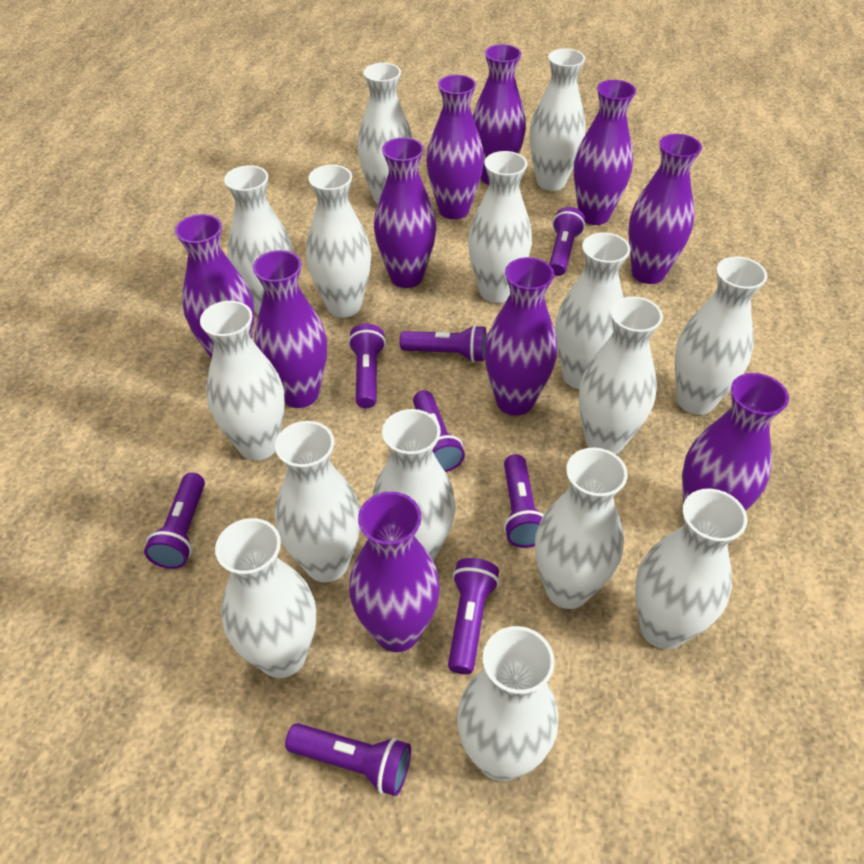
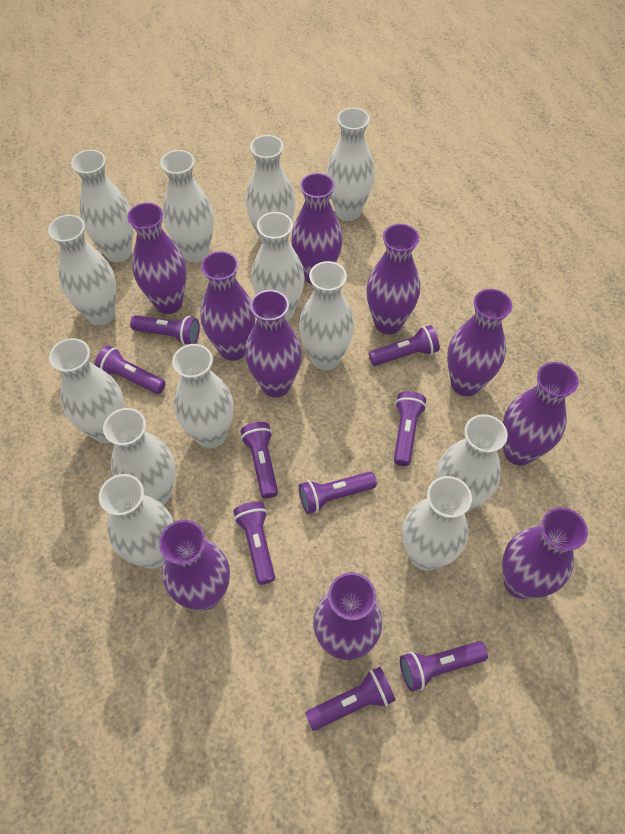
purple flashlight: 8 -> 9
white vase: 15 -> 13

